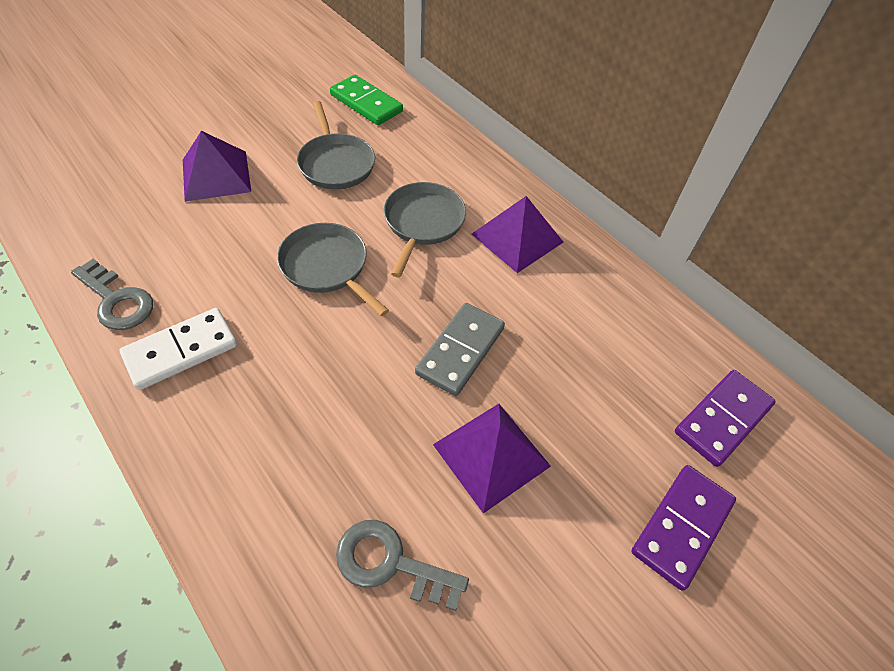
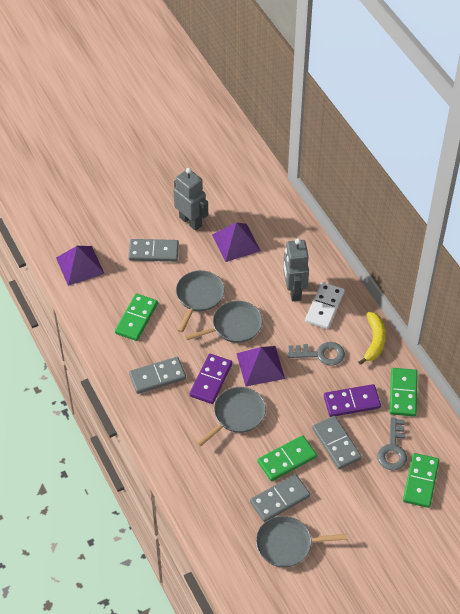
green domino: 1 -> 4
grey domino: 1 -> 4
grey pan: 3 -> 4
grey robot: 0 -> 2
yellow banana: 0 -> 1

